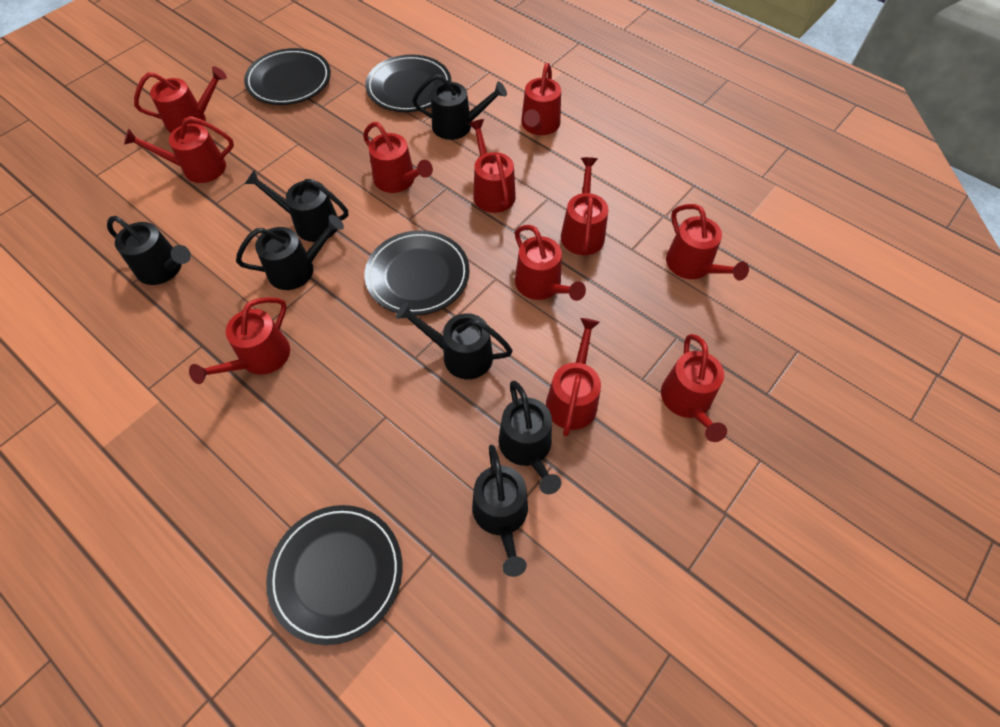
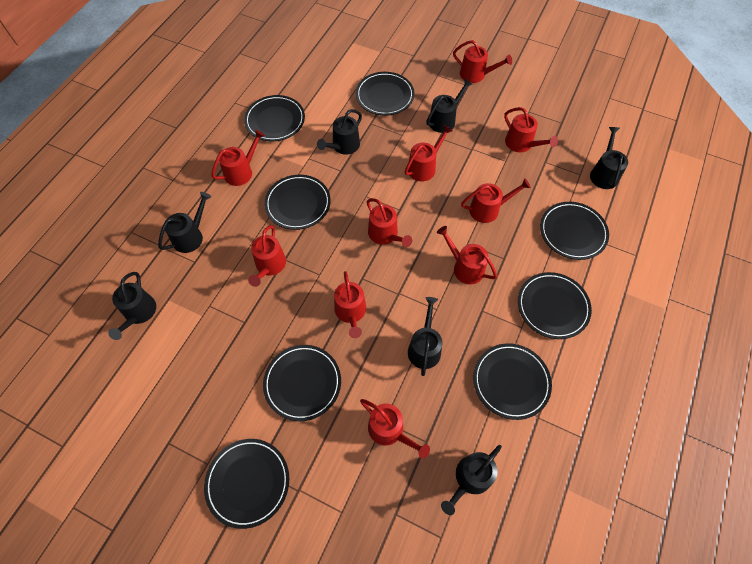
black plate: 4 -> 8
red watering can: 11 -> 10

